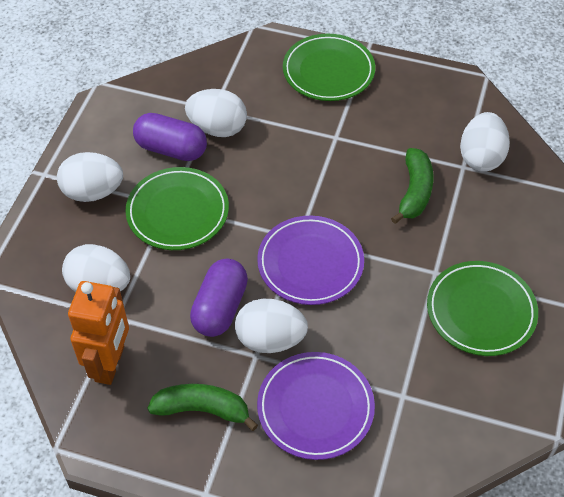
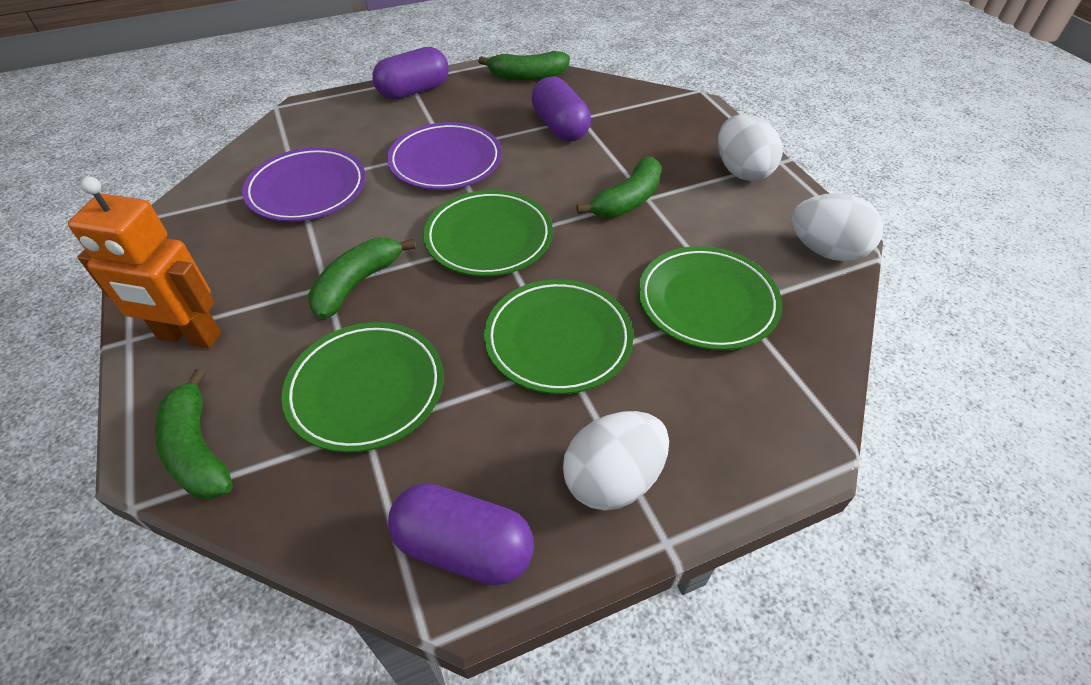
green banana: 2 -> 4
green plate: 3 -> 4
purple capsule: 2 -> 3
white egg: 5 -> 3

